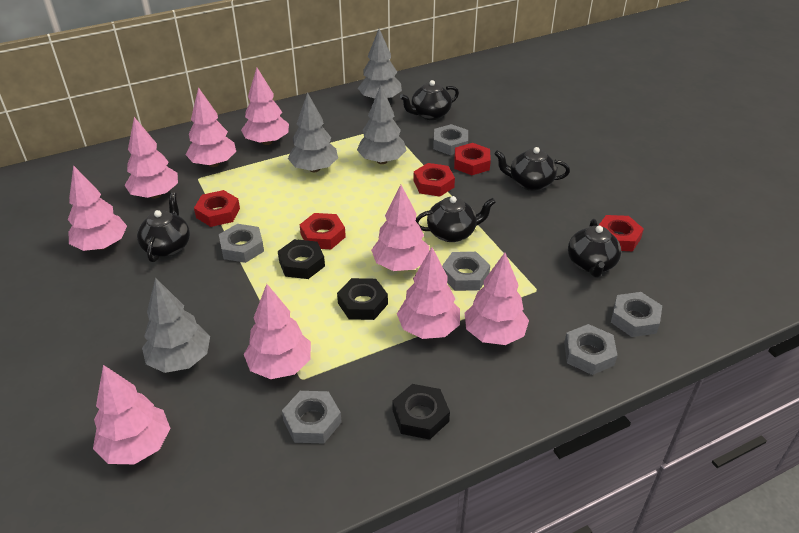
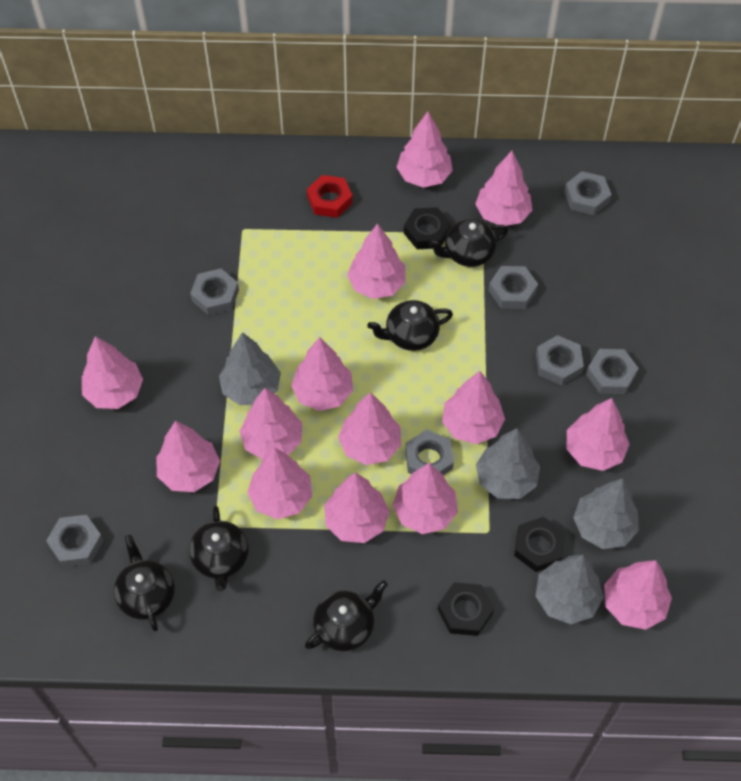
grey nut: 6 -> 7
pink tree: 9 -> 14
red nut: 5 -> 1

